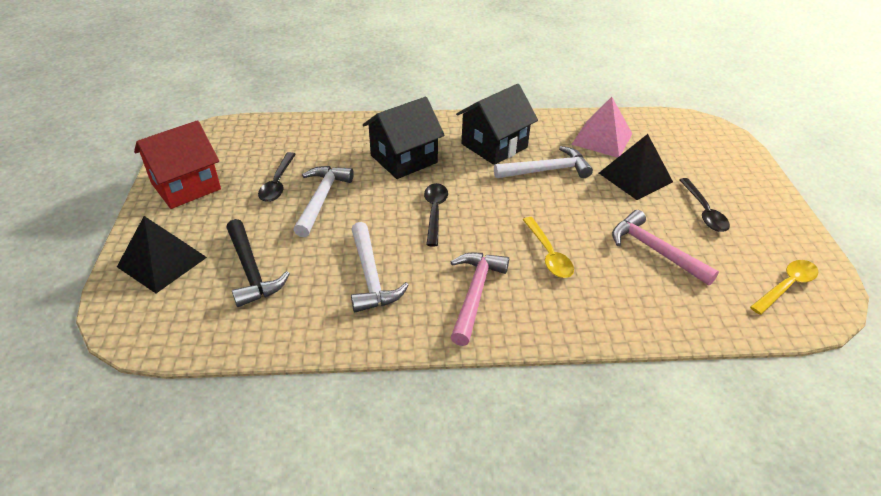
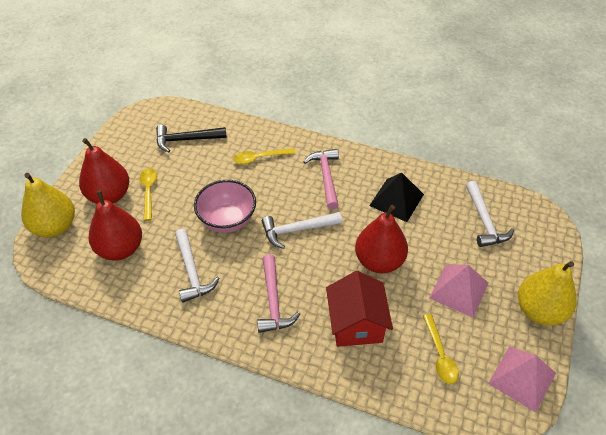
black house: 2 -> 0
black pyramid: 2 -> 1
black spoon: 3 -> 0
pink bowl: 0 -> 1
pink pyramid: 1 -> 2
red pear: 0 -> 3
yellow pear: 0 -> 2
yellow spoon: 2 -> 3

